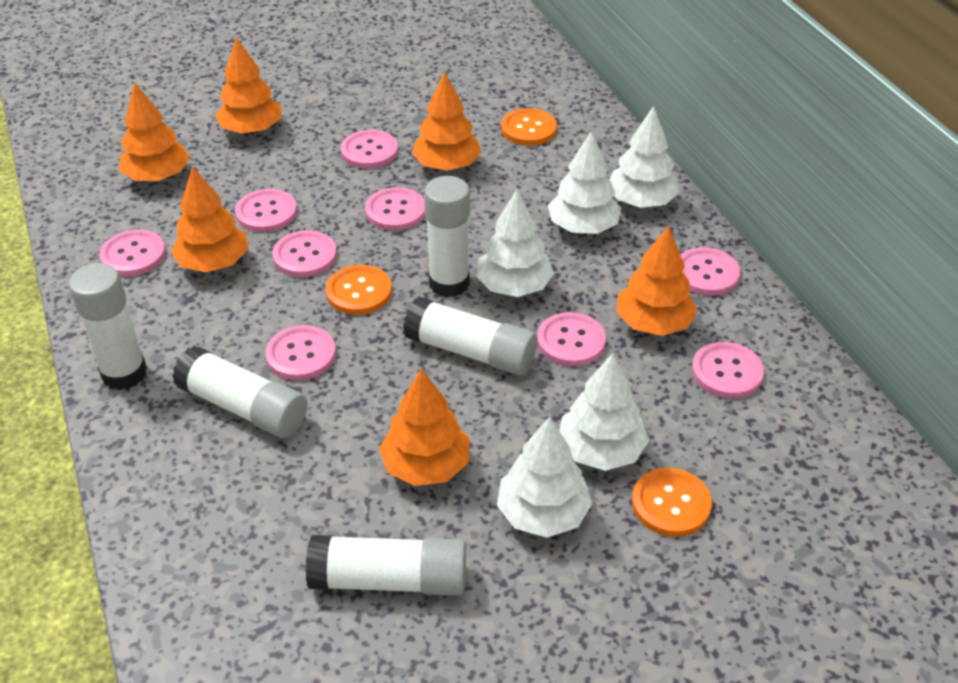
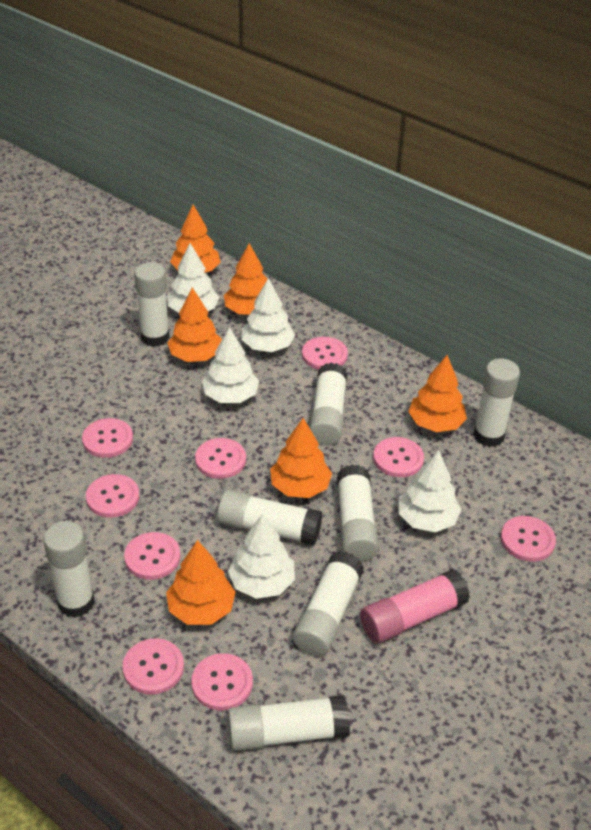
orange button: 3 -> 0
pink glue stick: 0 -> 1
white glue stick: 5 -> 8

